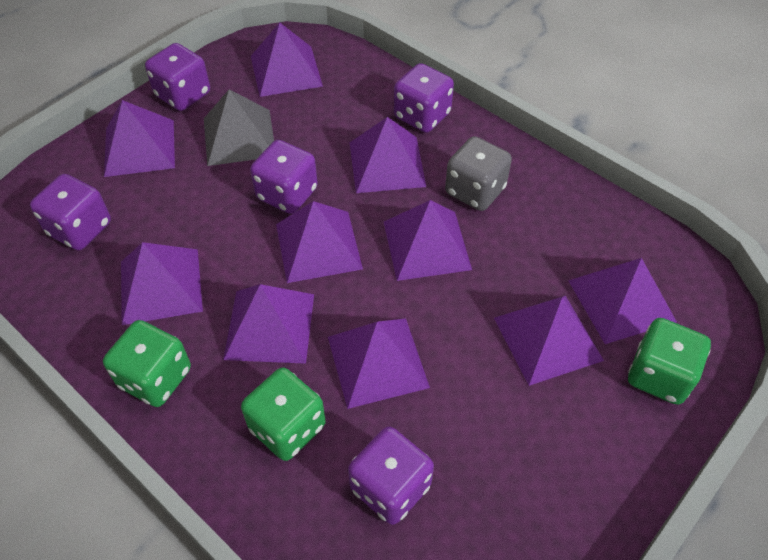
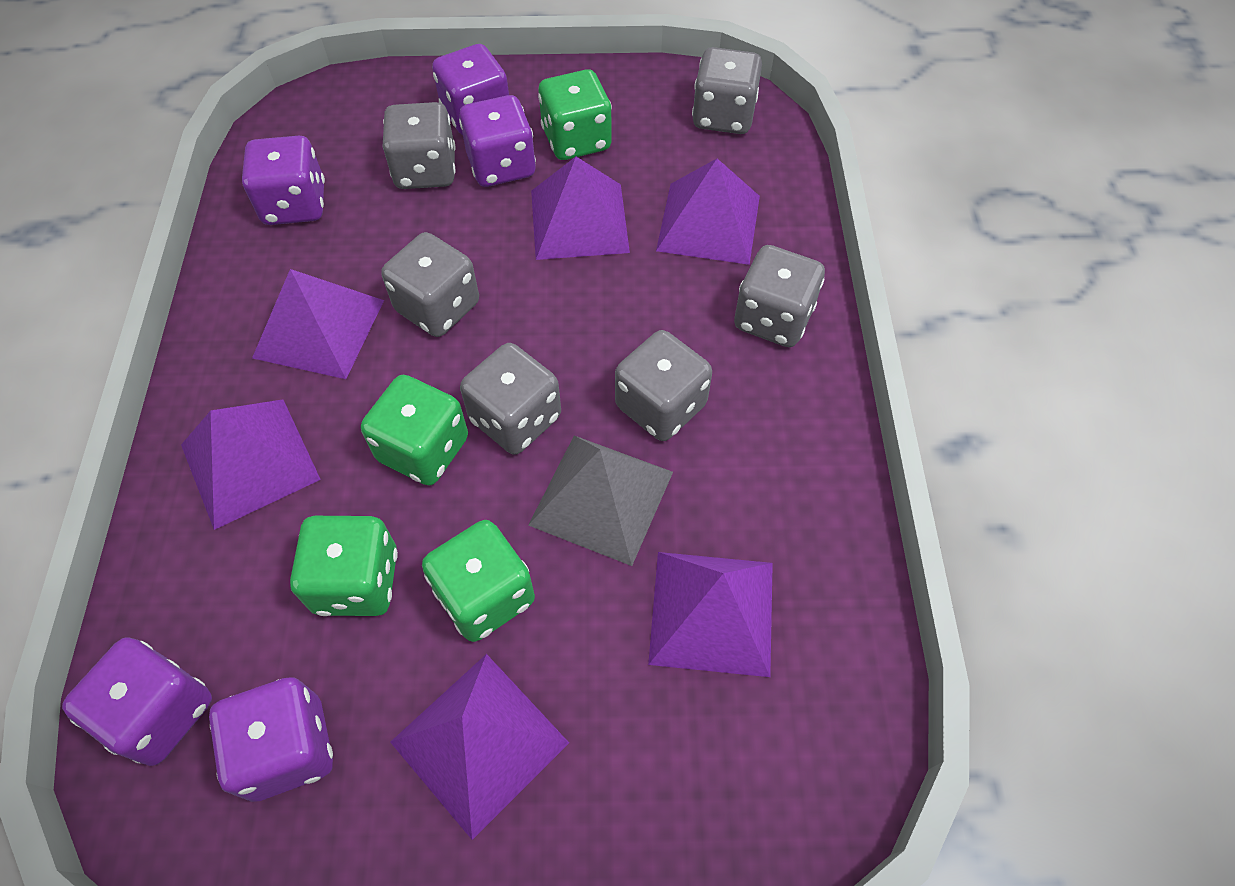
green dice: 3 -> 4
grey dice: 1 -> 6
purple pyramid: 10 -> 6

